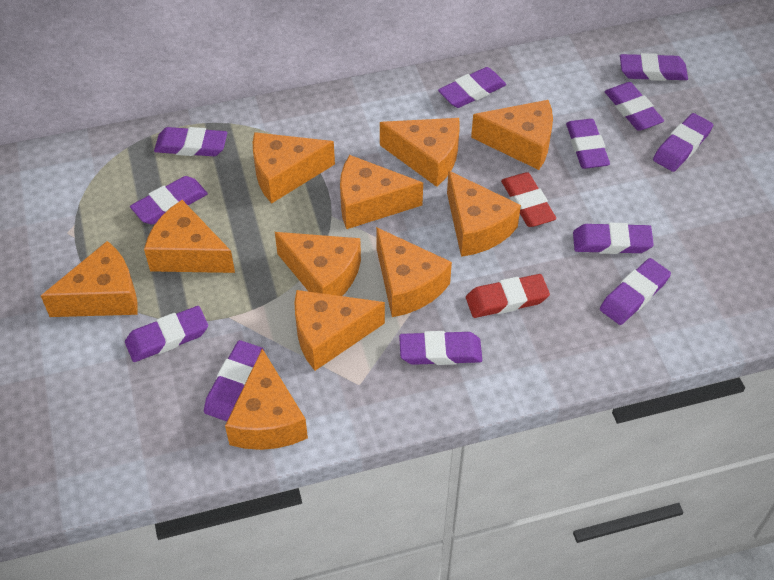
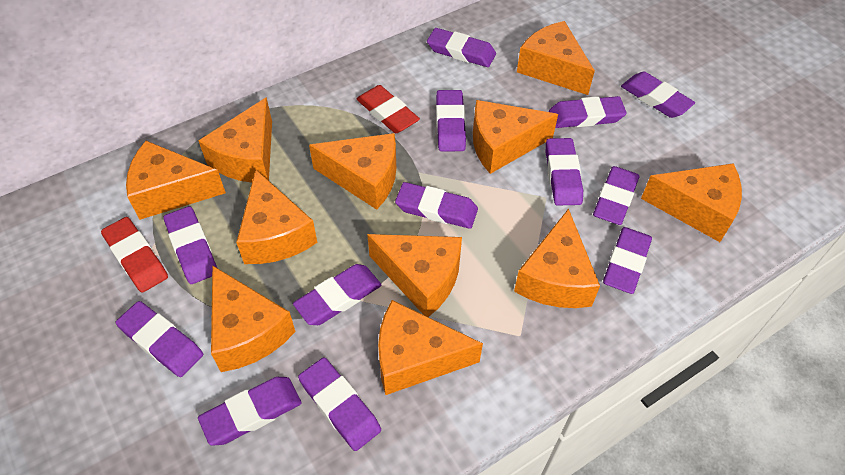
purple eraser: 12 -> 13

